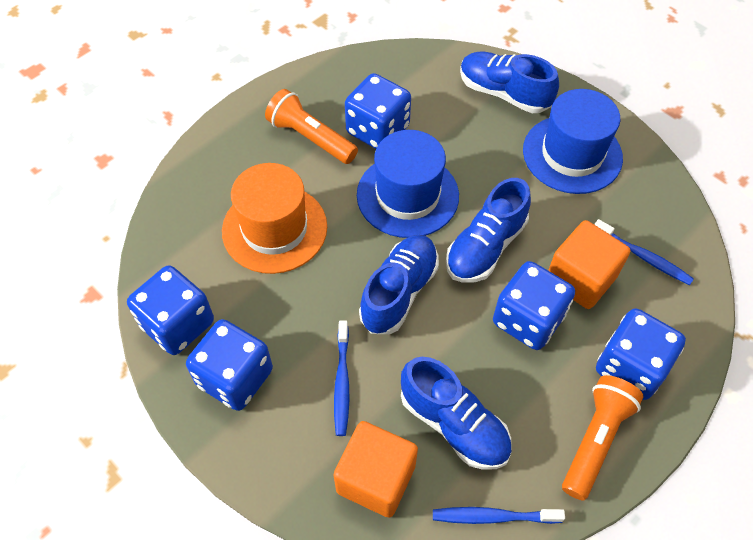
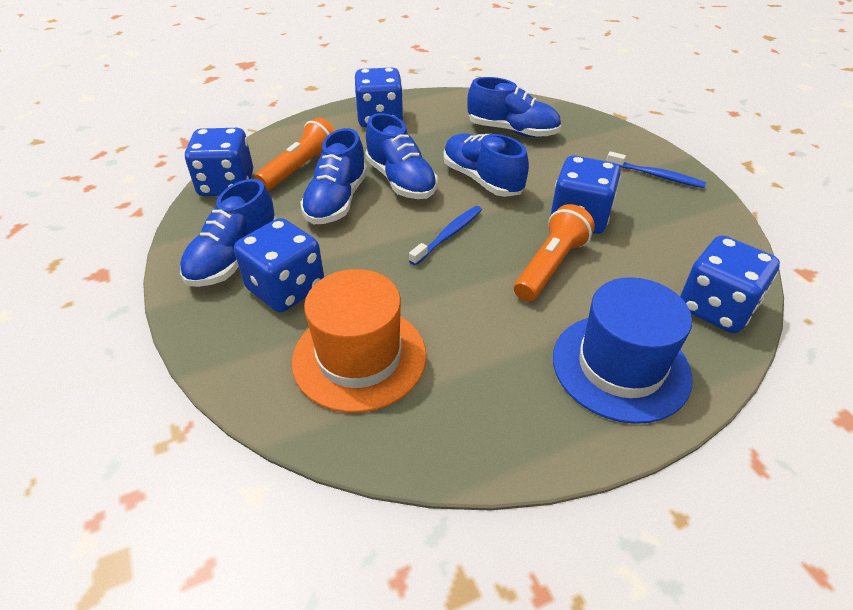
blue hat: 2 -> 1
blue shoe: 4 -> 5
blue toothbrush: 3 -> 2
orange cube: 2 -> 0

